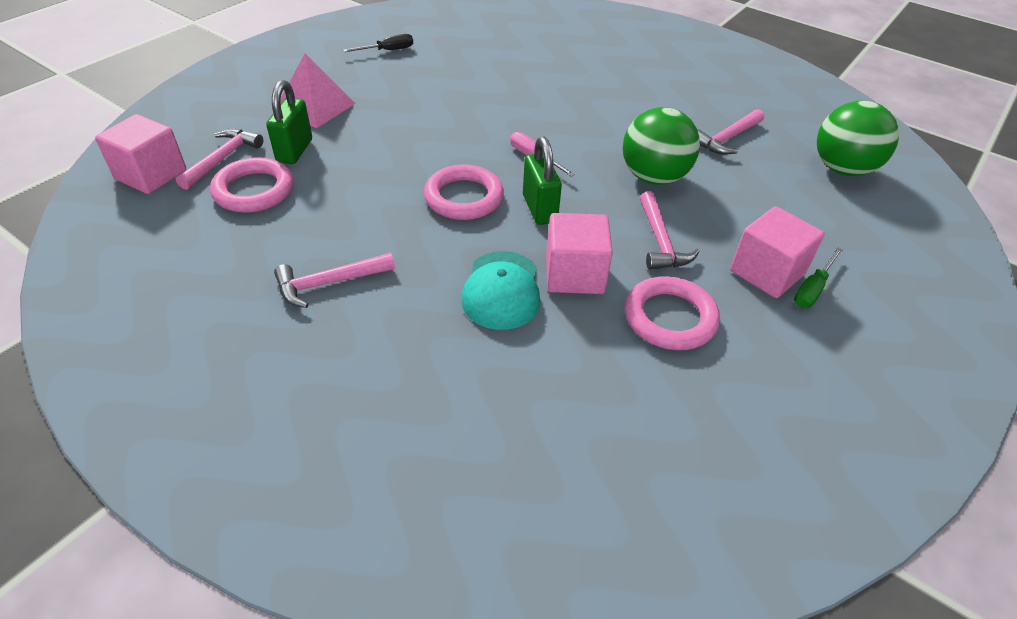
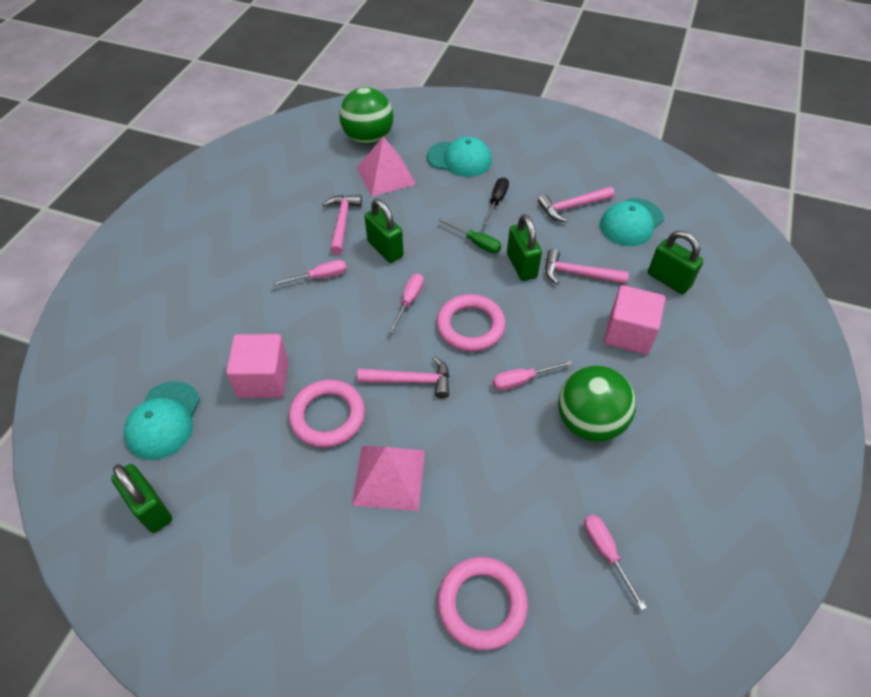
green padlock: 2 -> 4
pink cube: 3 -> 2
pink pyramid: 1 -> 2
pink screwdriver: 1 -> 4
turquoise cap: 1 -> 3

